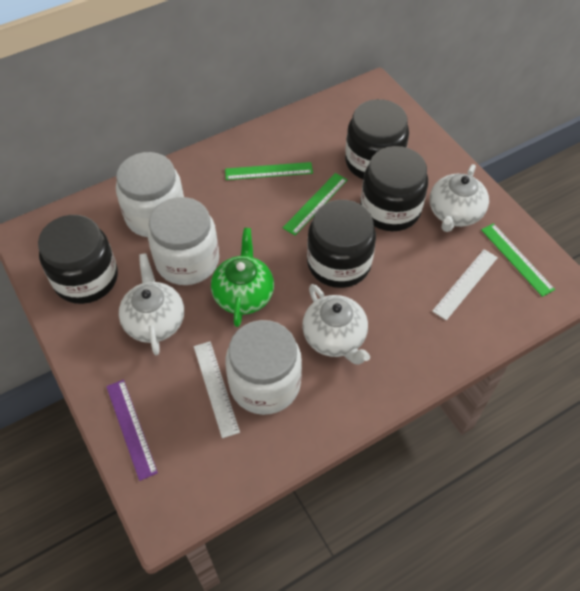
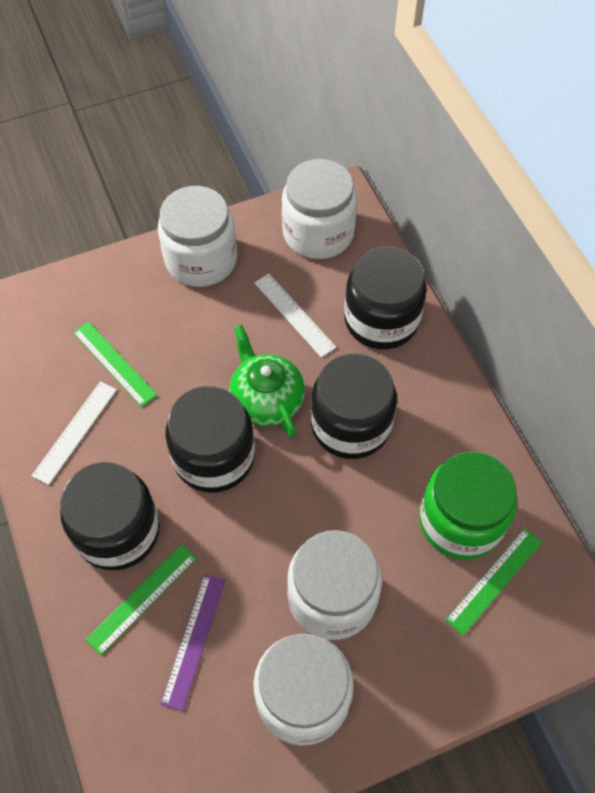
green jar: 0 -> 1
white jar: 3 -> 4
white teapot: 3 -> 0

